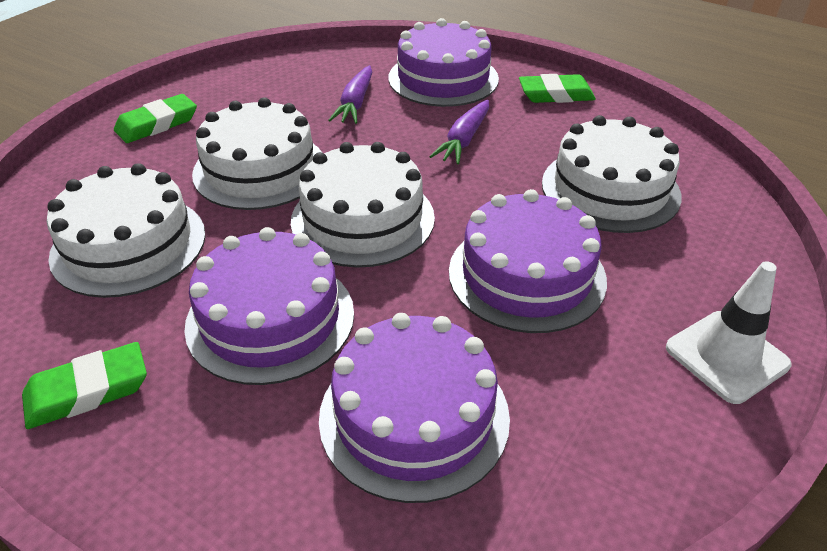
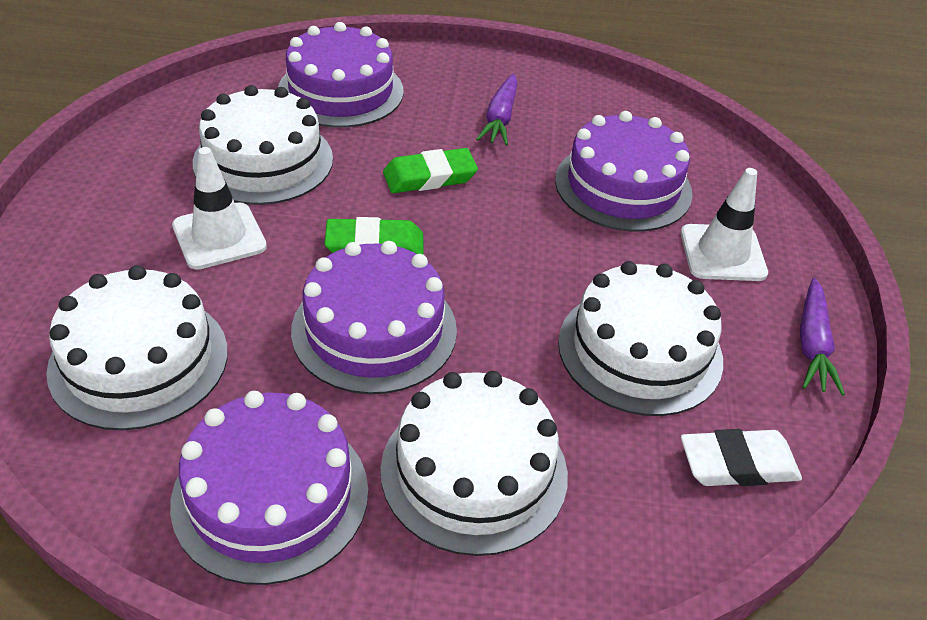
green eraser: 3 -> 2
white eraser: 0 -> 1
white traffic cone: 1 -> 2

